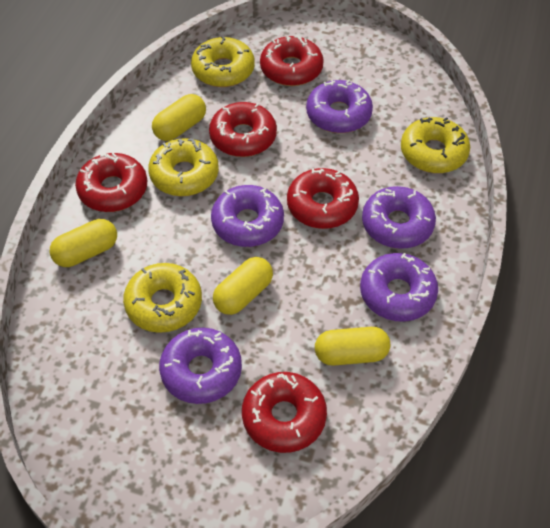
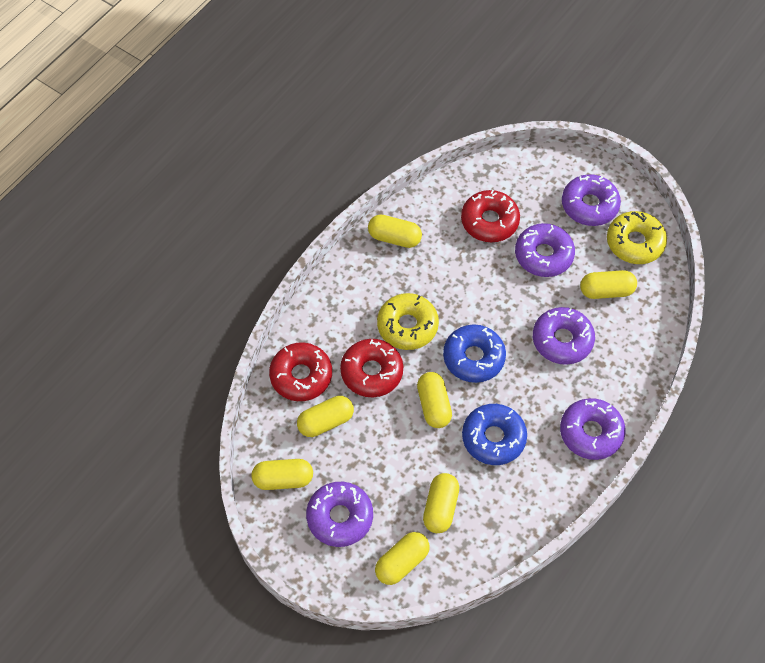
blue donut: 0 -> 2
red donut: 5 -> 3
yellow capsule: 4 -> 7
yellow donut: 4 -> 2

